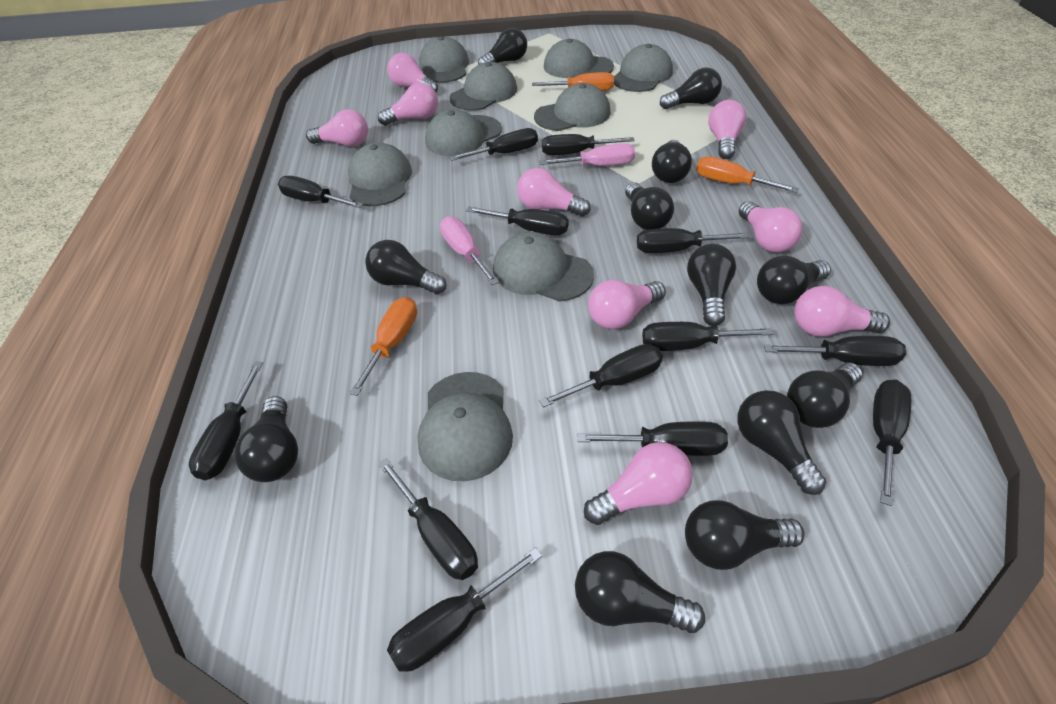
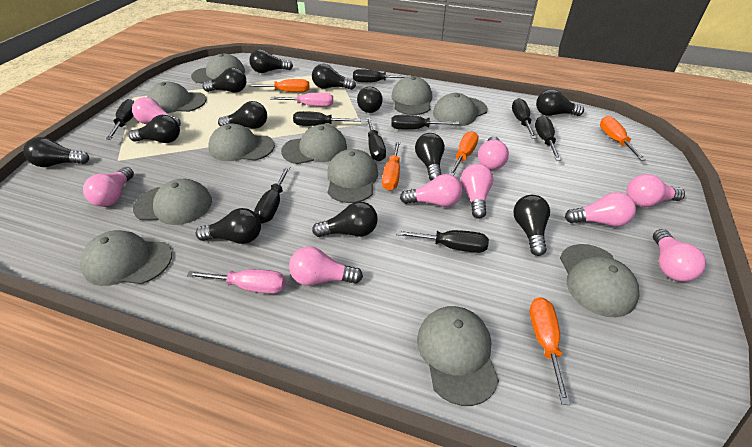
black screwdriver: 13 -> 9
grey cap: 9 -> 11
orange screwdriver: 3 -> 5

